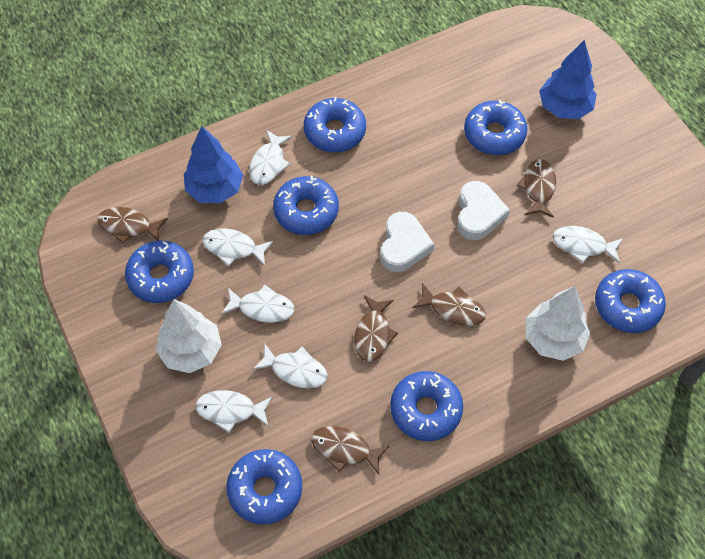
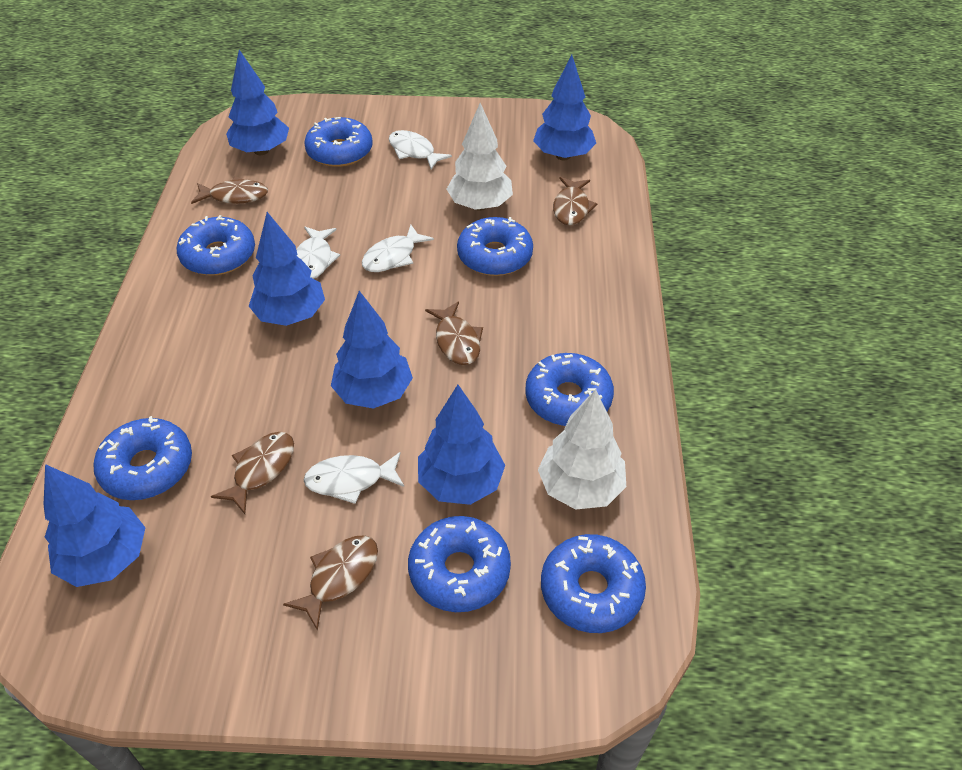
blue tree: 2 -> 6
white fish: 6 -> 4
white heart: 2 -> 0

